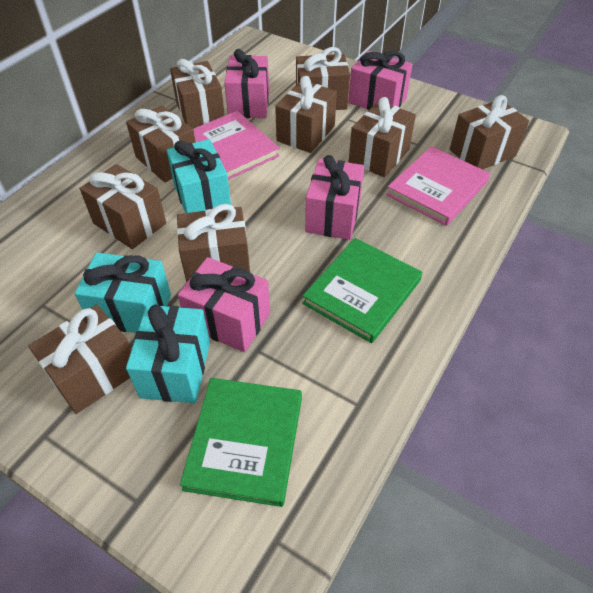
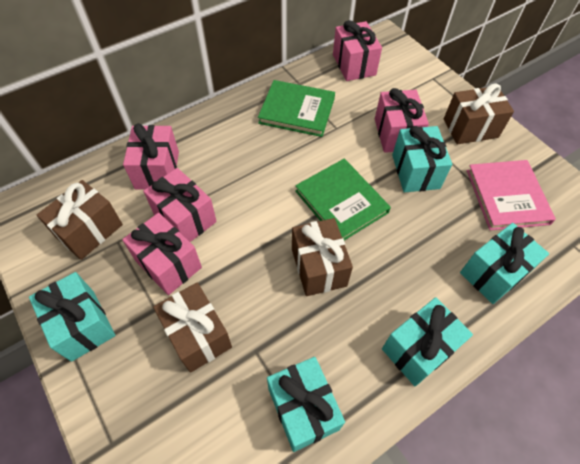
brown gift: 9 -> 4
pink book: 2 -> 1
pink gift: 4 -> 5
turquoise gift: 3 -> 5

